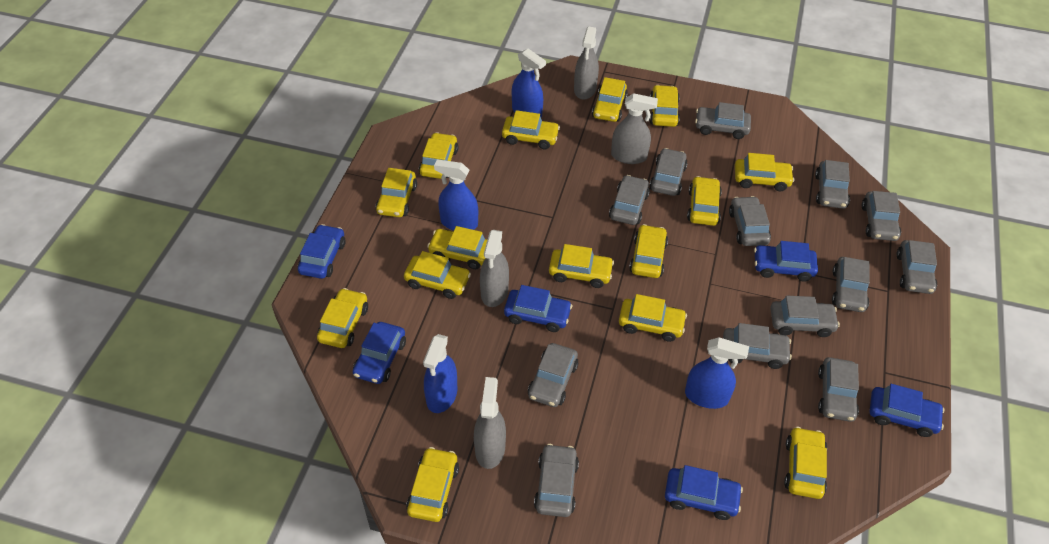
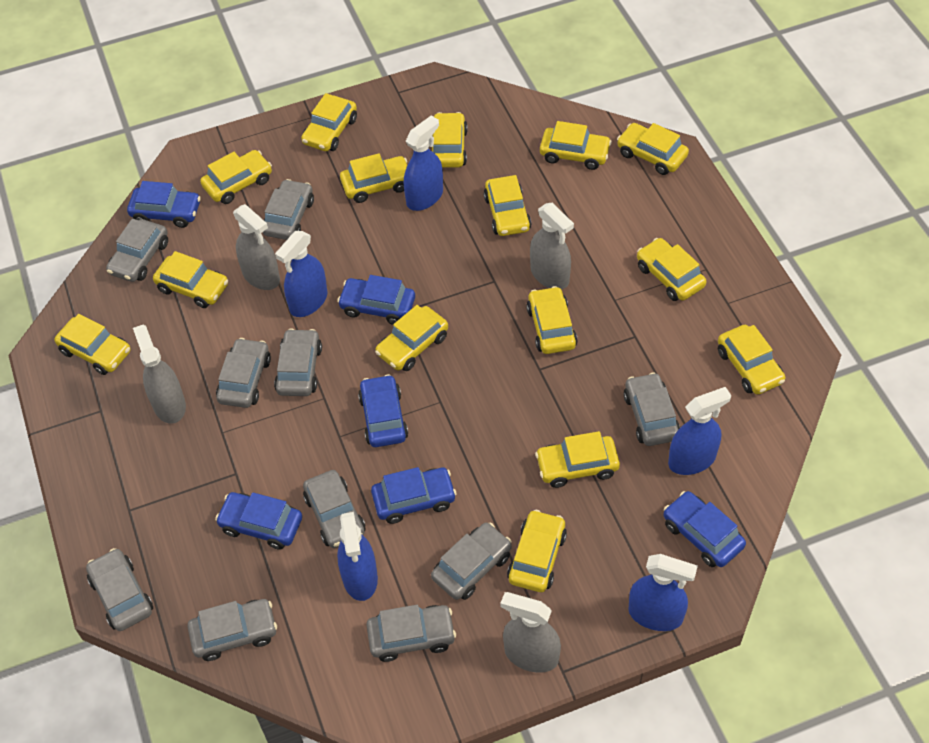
blue spray bottle: 4 -> 5
grey car: 13 -> 10

